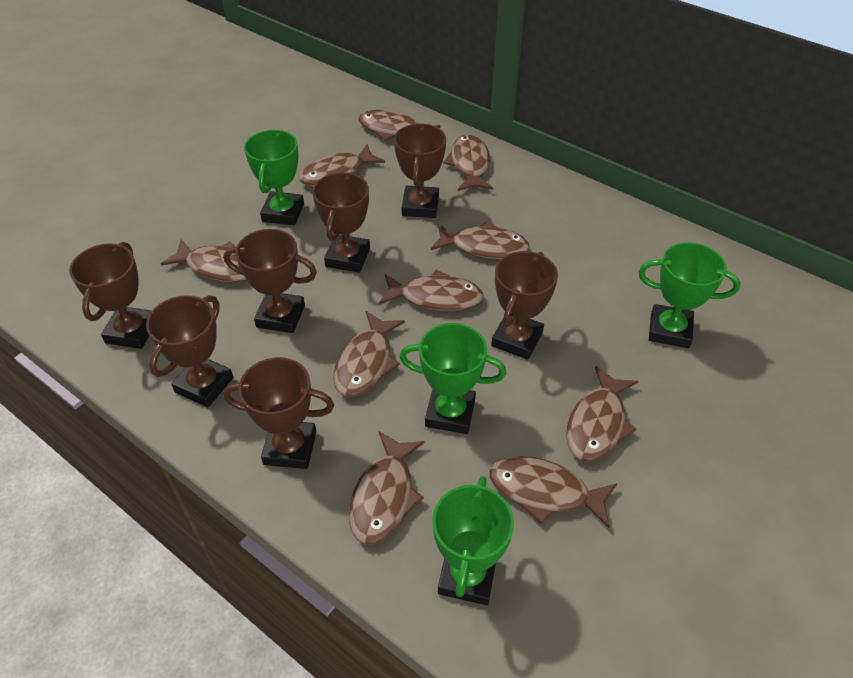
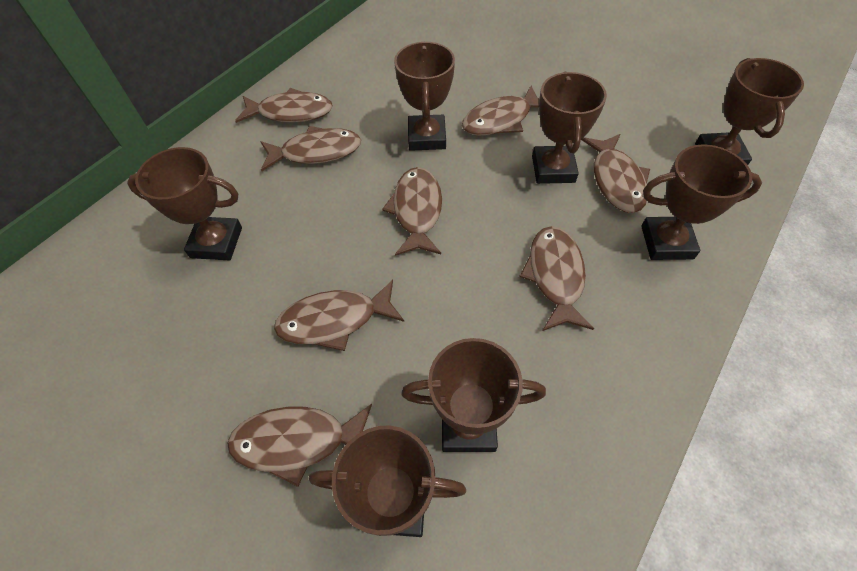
brown fish: 10 -> 8
green trophy: 4 -> 0

